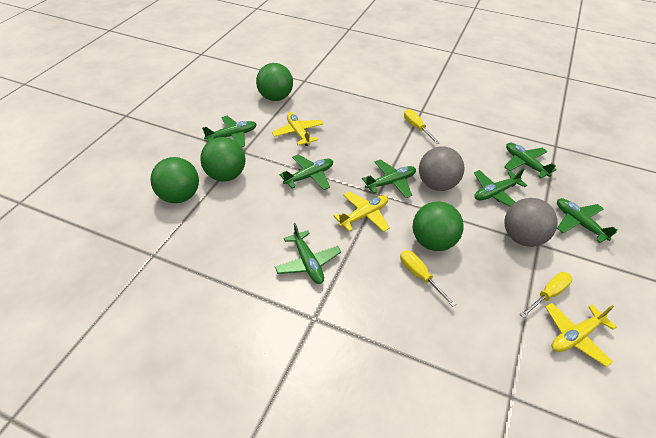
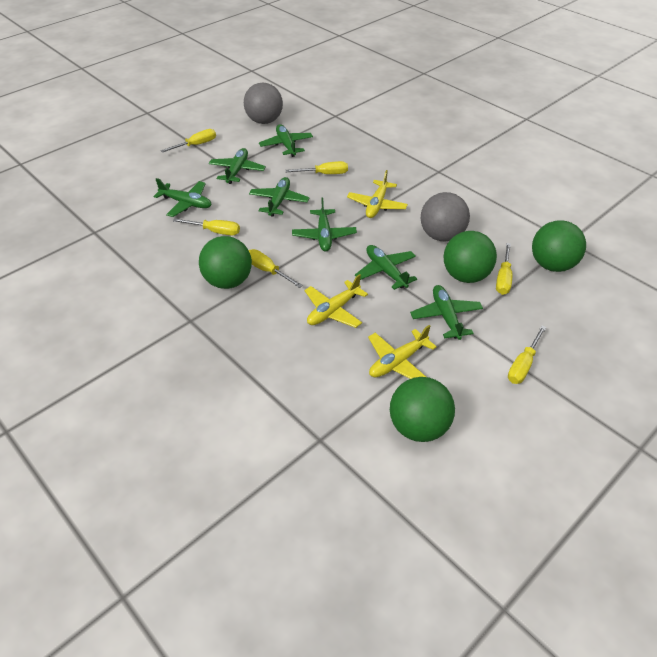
yellow screwdriver: 3 -> 6

